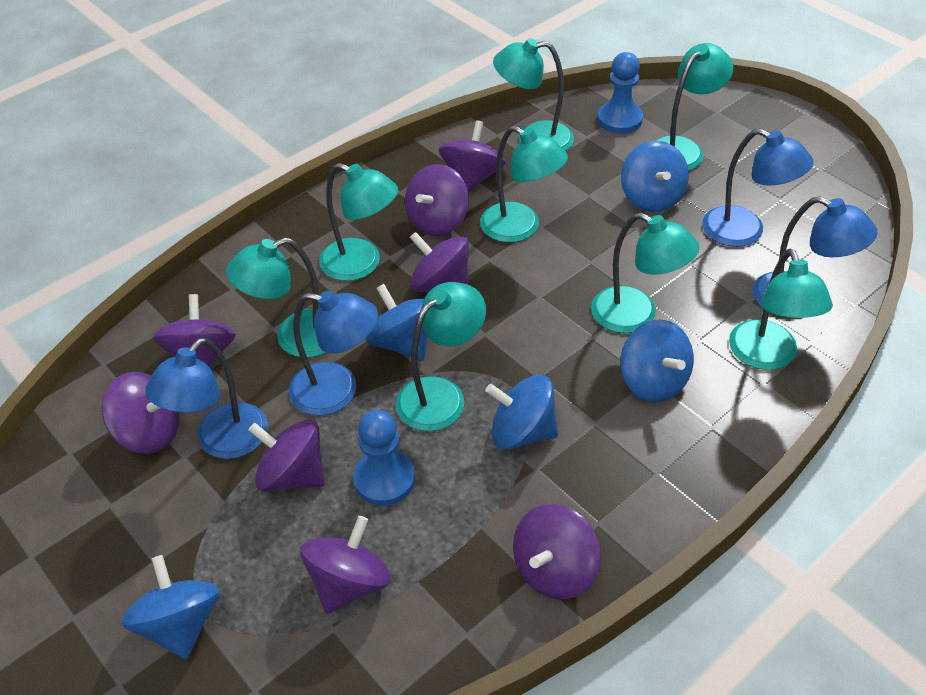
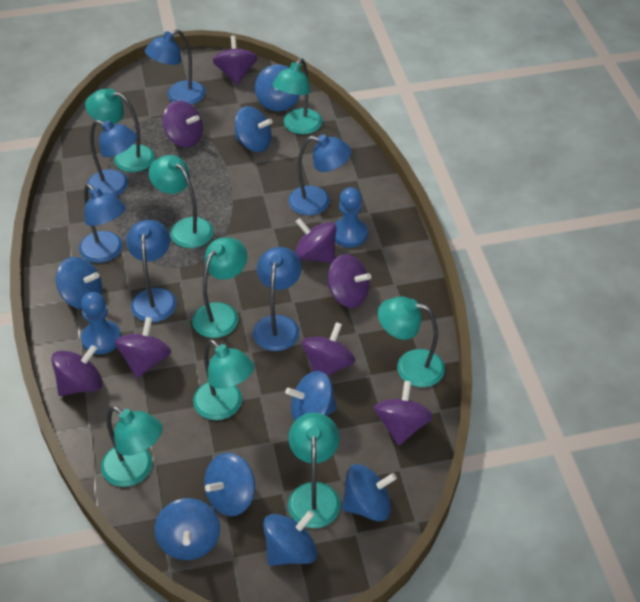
blue lamp: 4 -> 6
blue spinning top: 5 -> 8

